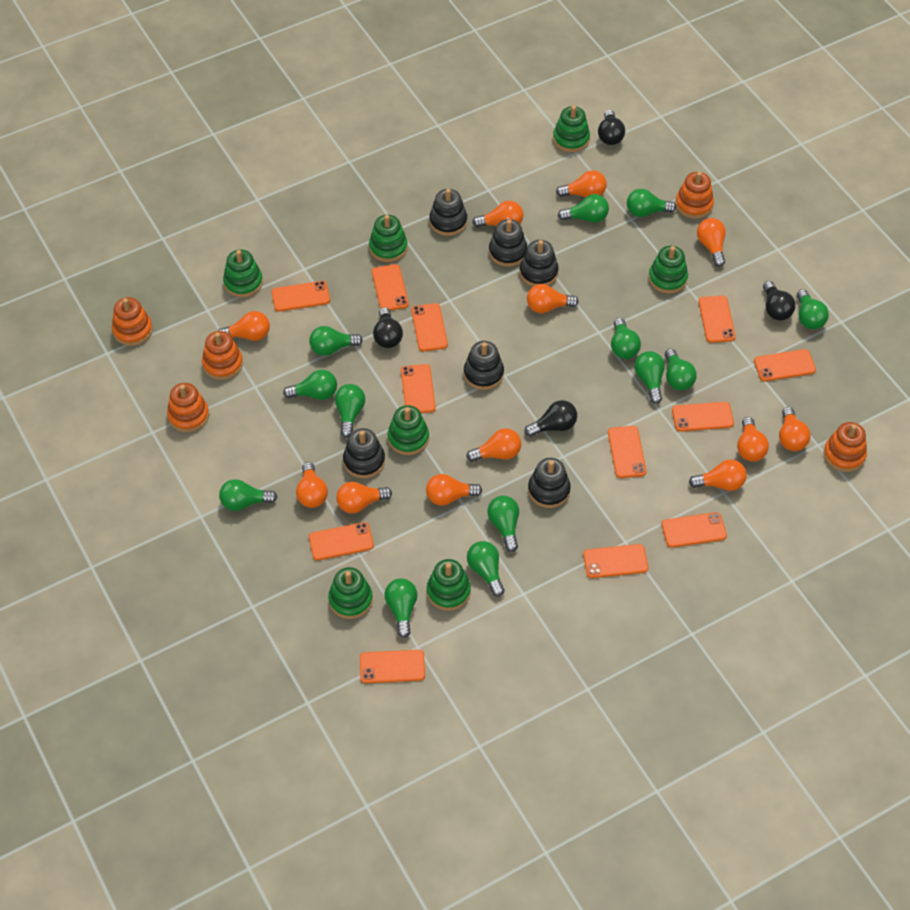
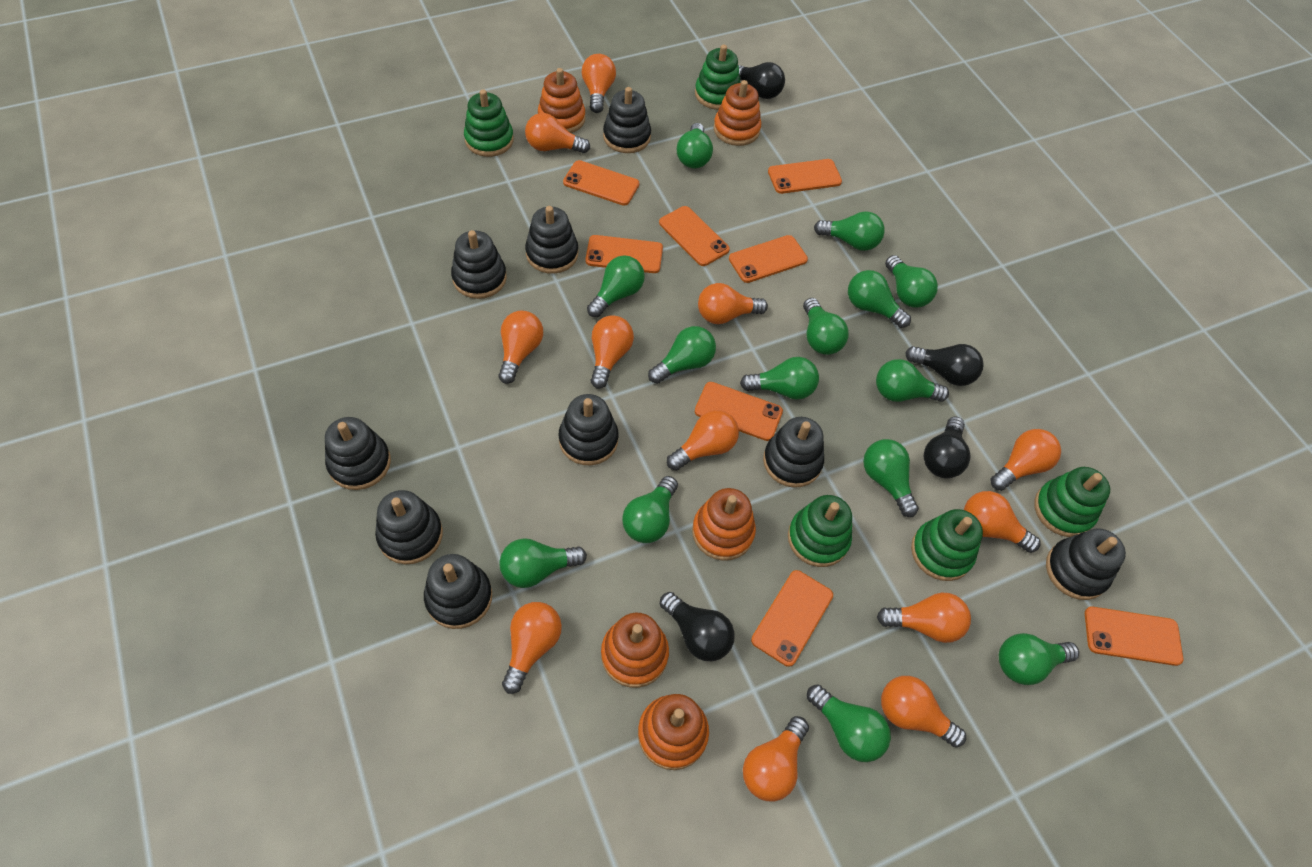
black stacking toy: 6 -> 9
green light bulb: 13 -> 14
green stacking toy: 7 -> 5
orange phone: 12 -> 8

